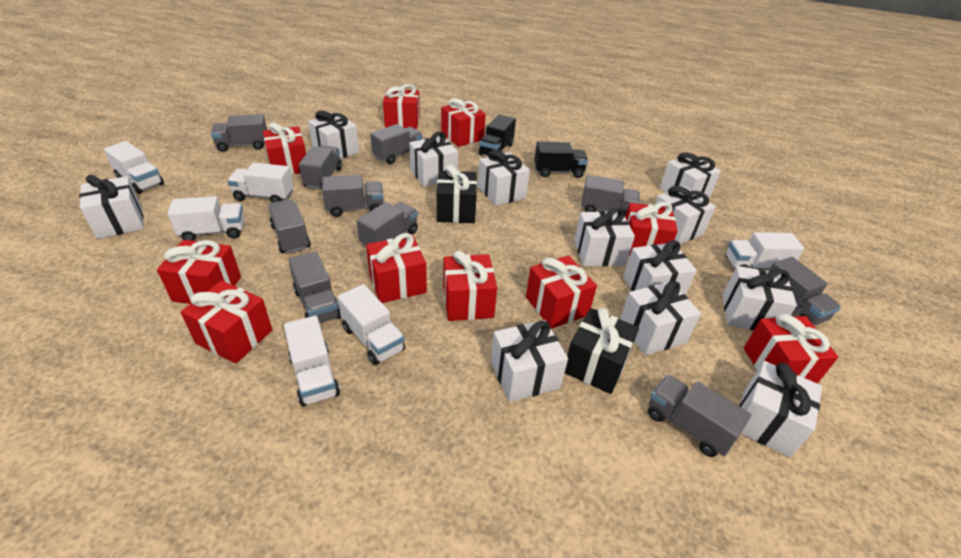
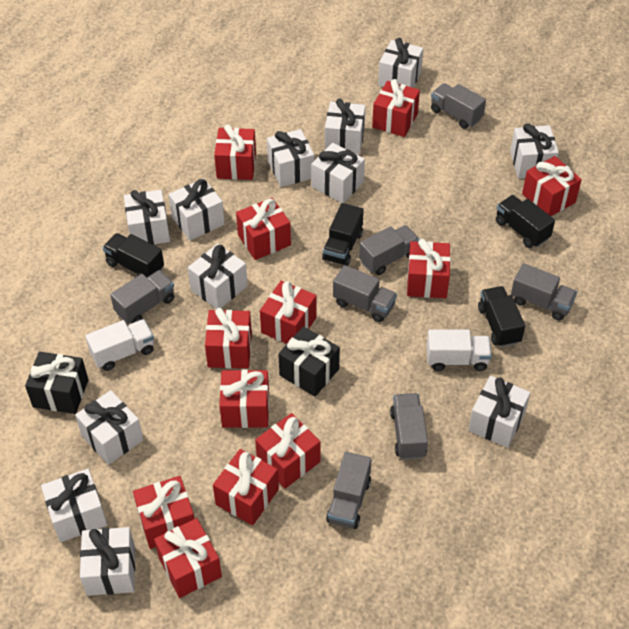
black truck: 2 -> 4
grey truck: 10 -> 7
red gift: 10 -> 12
white truck: 6 -> 2

